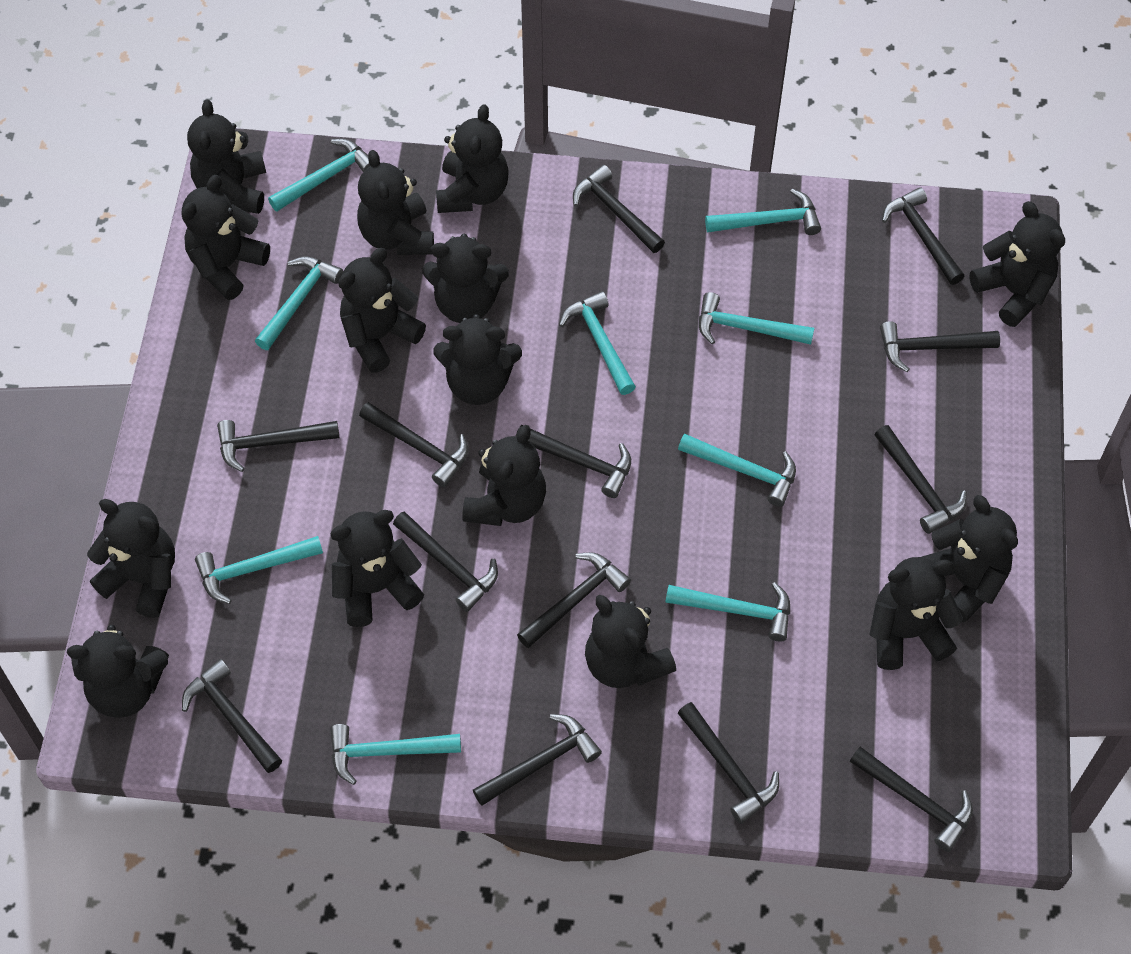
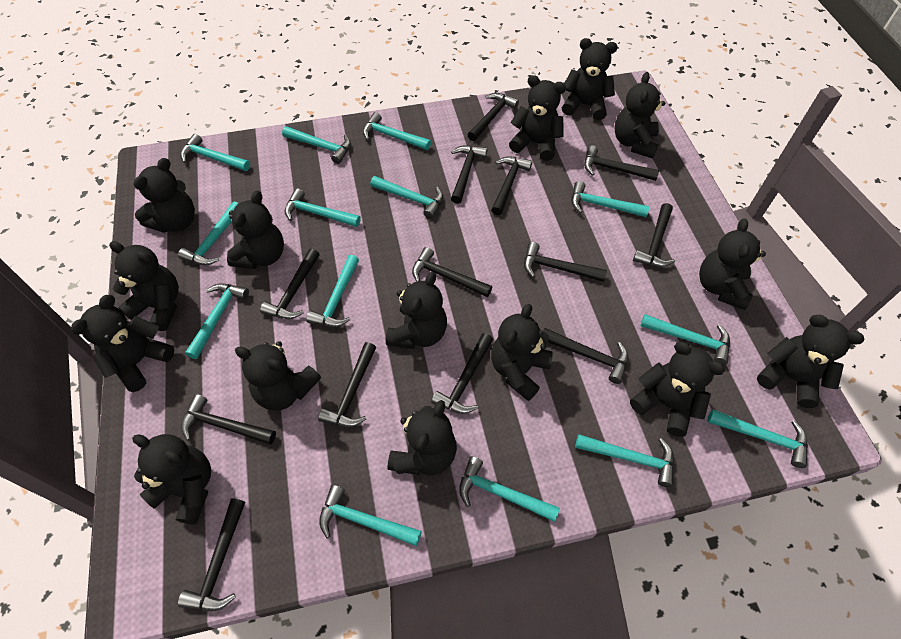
turquoise hammer: 9 -> 14

